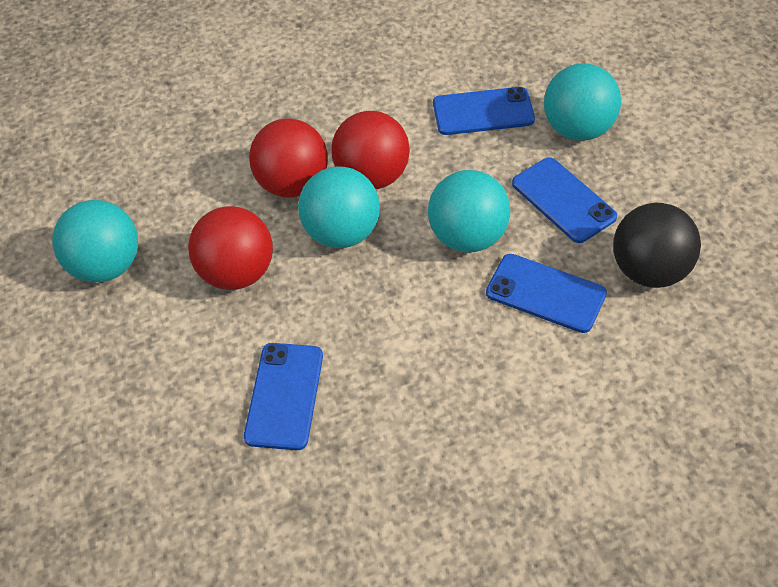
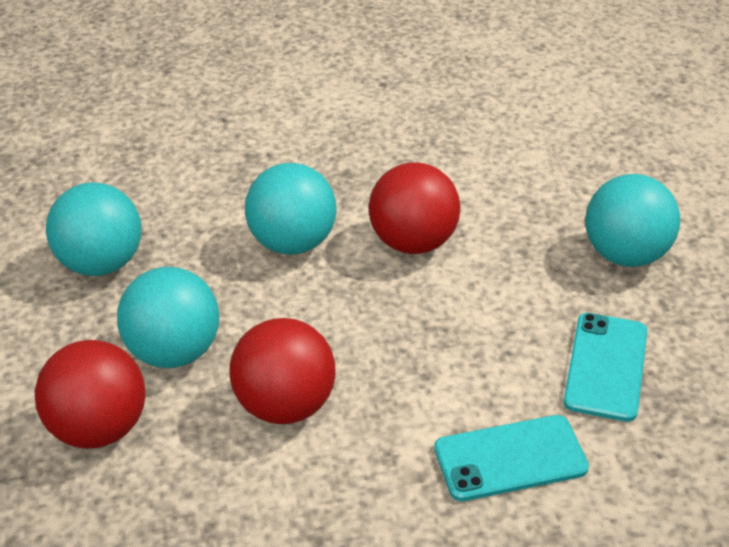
black ball: 1 -> 0
blue phone: 4 -> 0
turquoise phone: 0 -> 2

